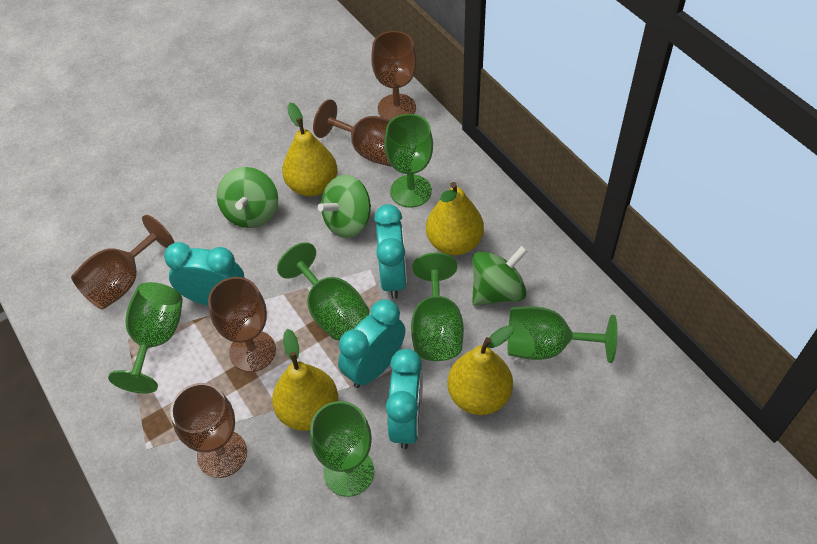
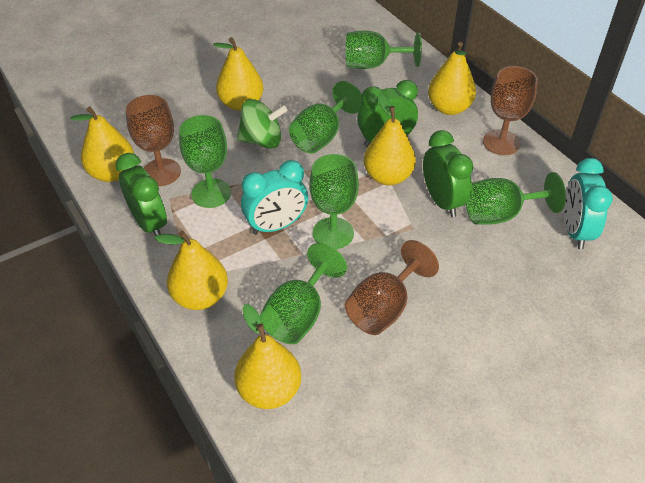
brown goblet: 5 -> 3
green clock: 0 -> 3
green spinning top: 3 -> 1
turquoise clock: 4 -> 2
yellow pear: 4 -> 6

